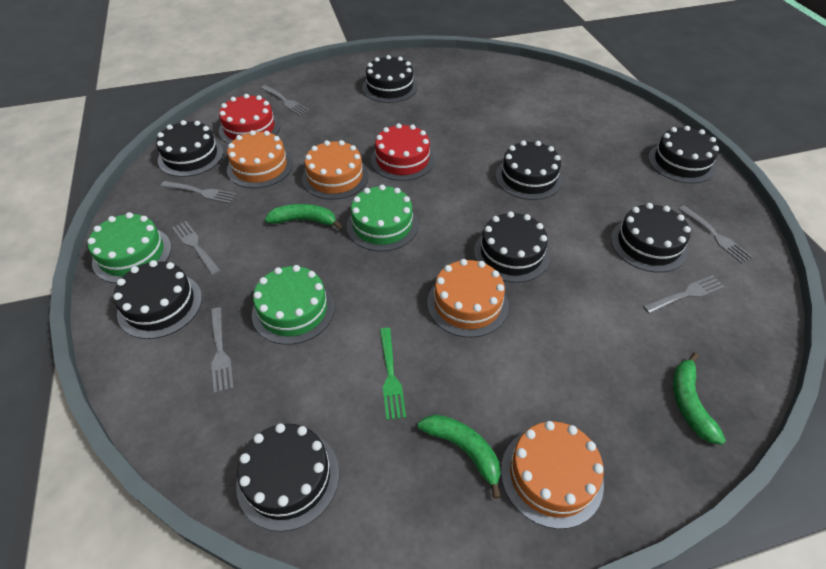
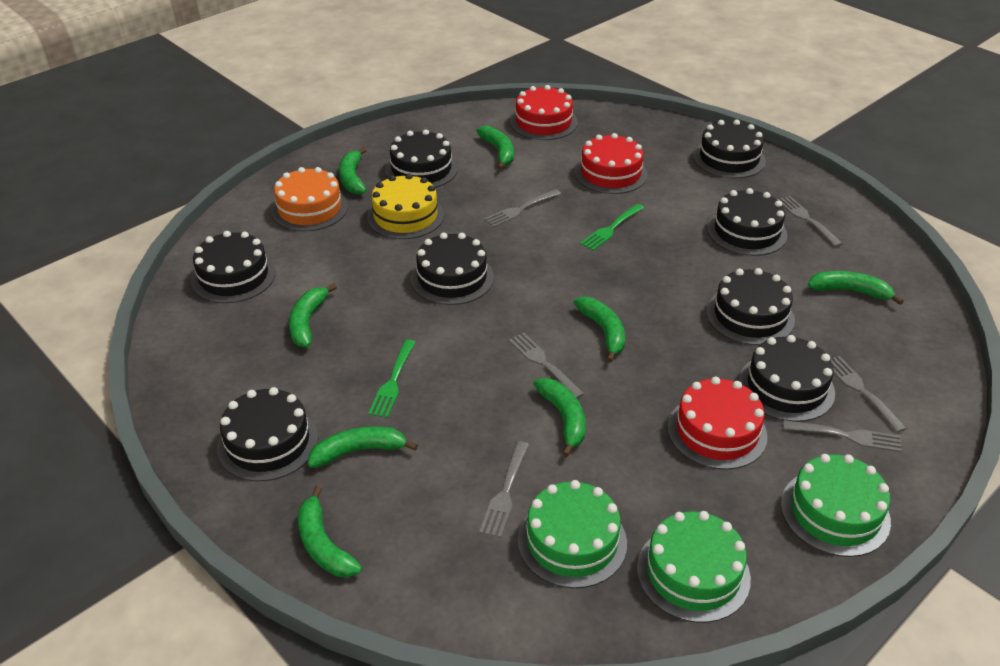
green banana: 3 -> 8
green fork: 1 -> 2
orange cake: 4 -> 1
red cake: 2 -> 3
yellow cake: 0 -> 1

